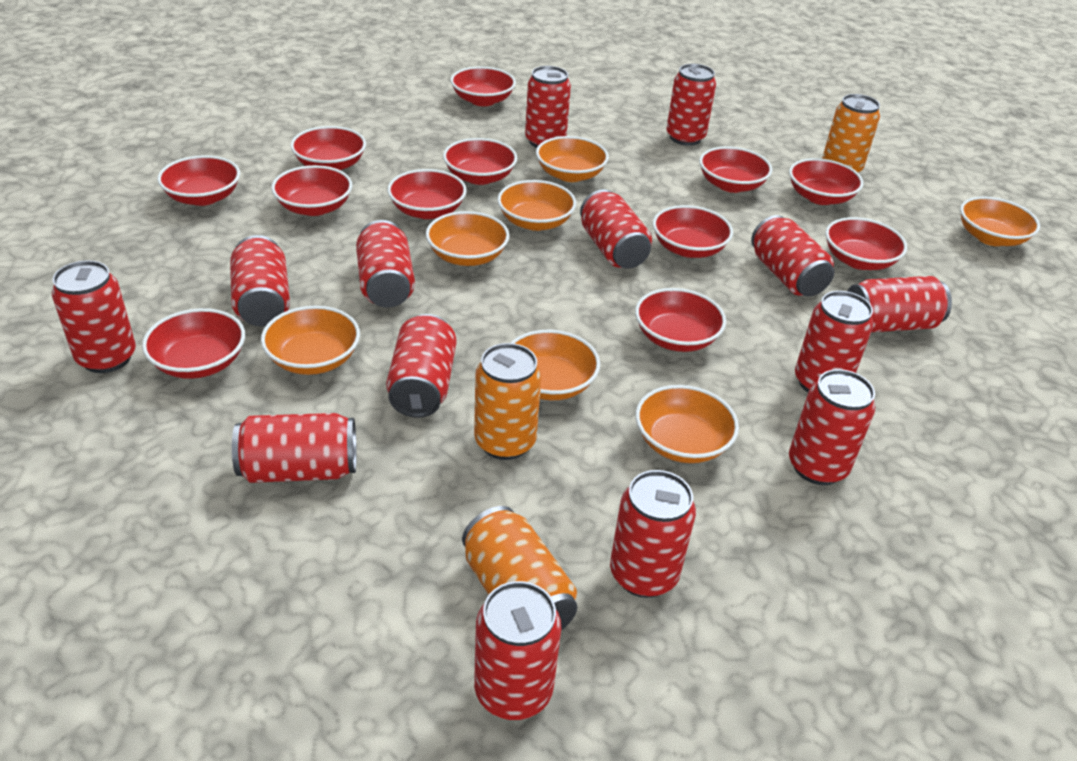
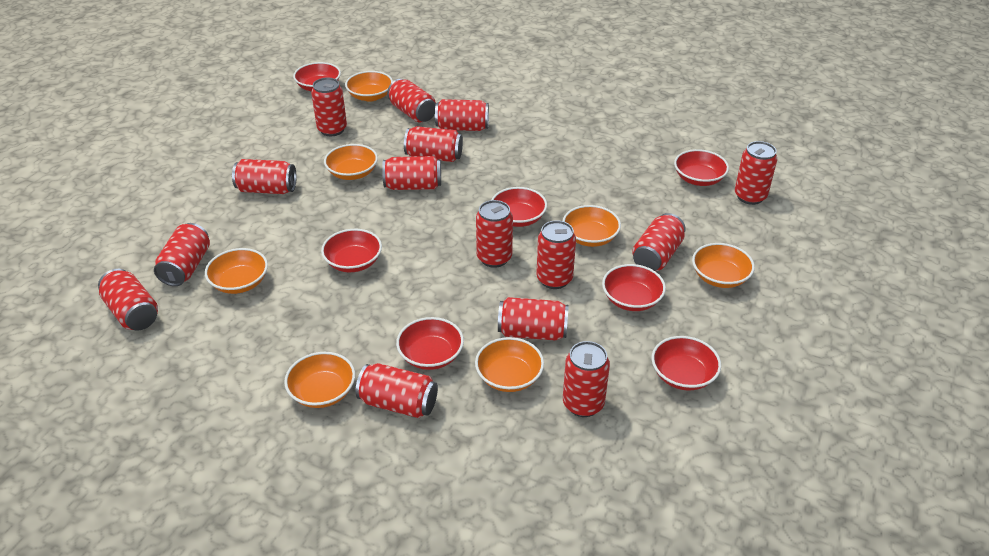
orange can: 3 -> 0
red bowl: 12 -> 7
red can: 14 -> 15

